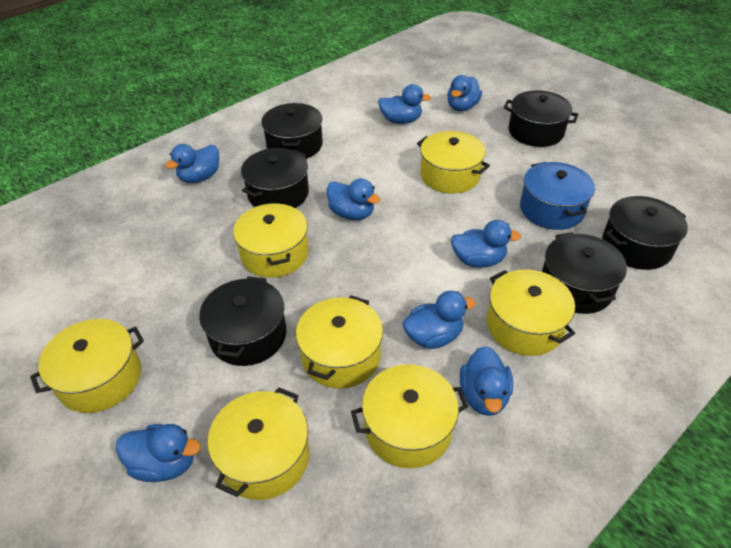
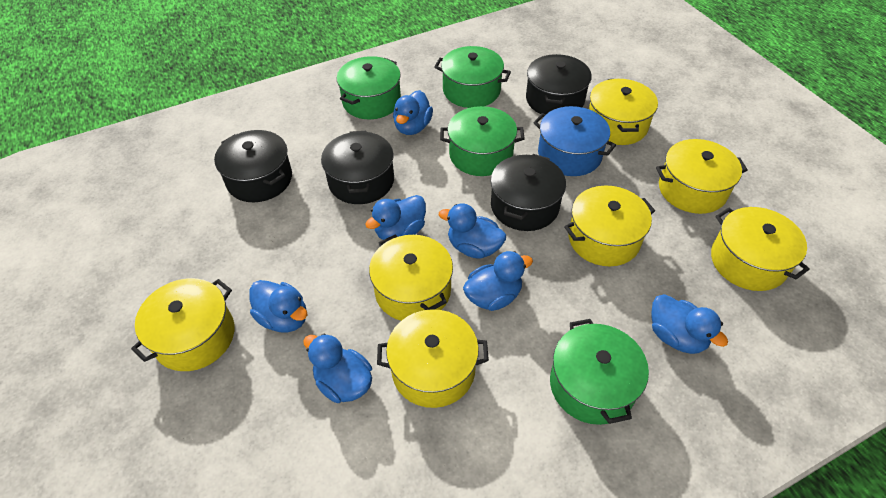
black pot: 6 -> 4
blue duck: 8 -> 7
green pot: 0 -> 4

